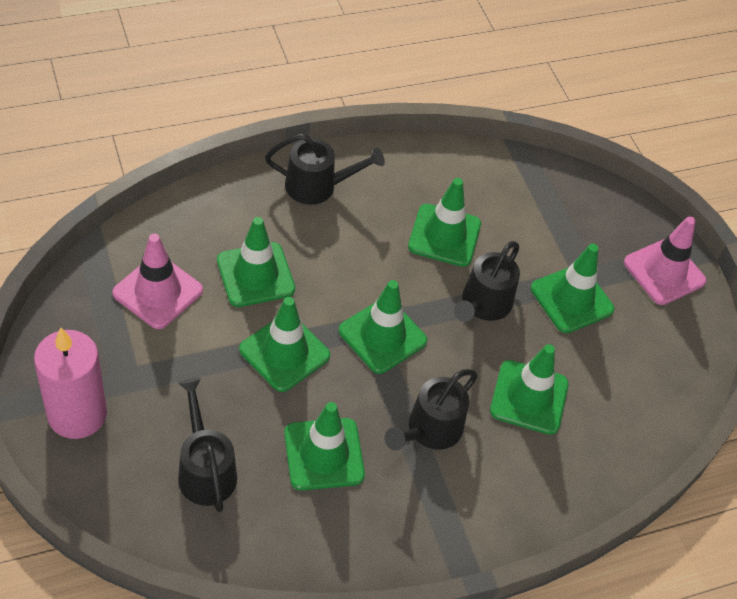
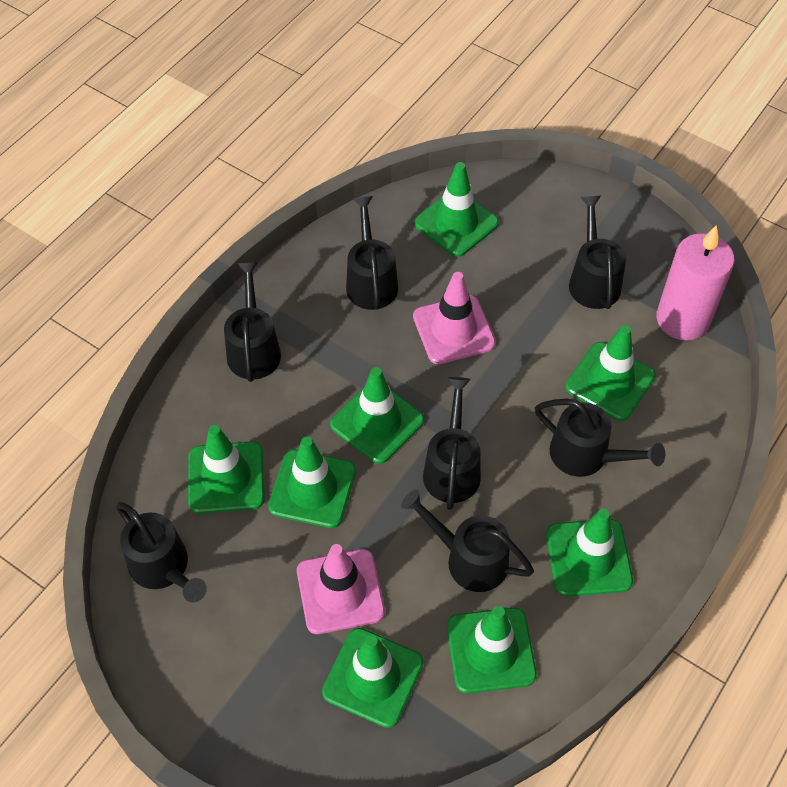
black watering can: 4 -> 7
green traffic cone: 7 -> 8

